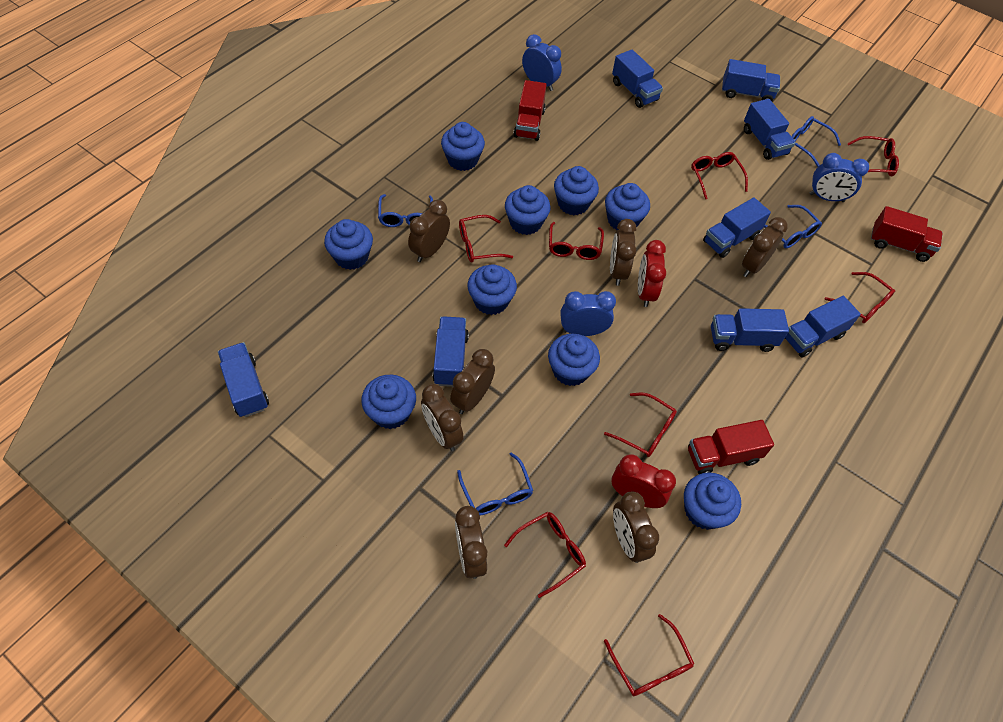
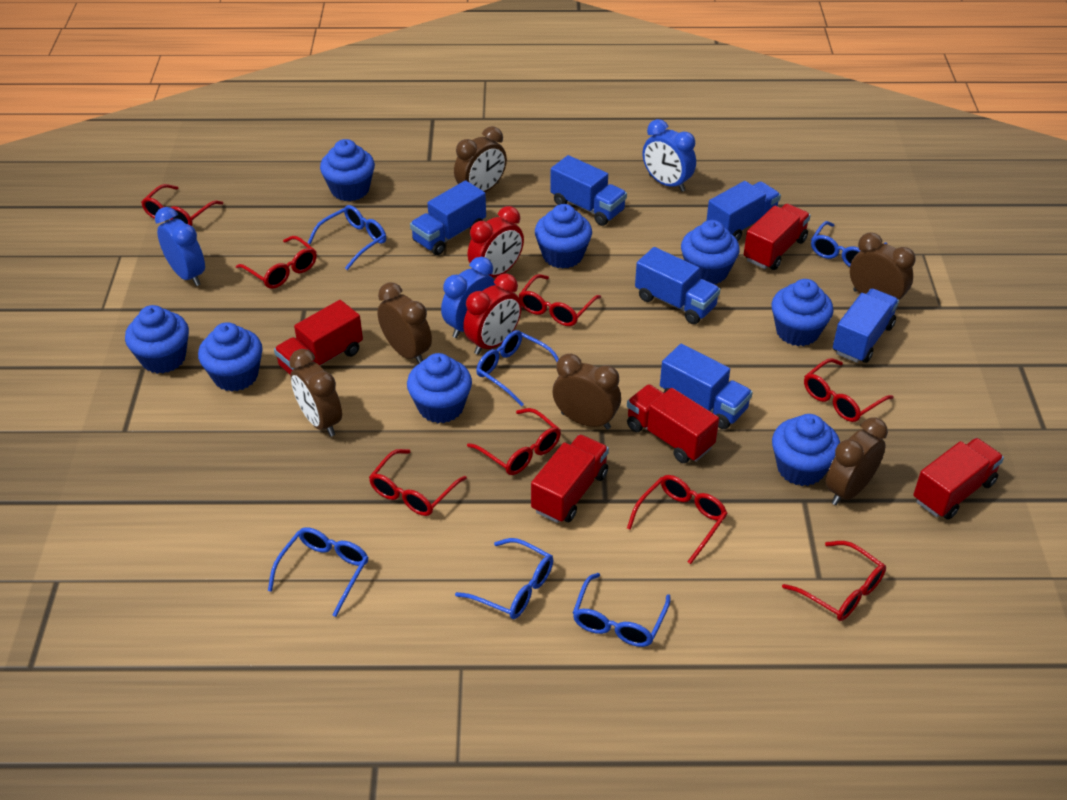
blue cupcake: 9 -> 8
blue glasses: 4 -> 6
blue truck: 8 -> 6
brown clock: 7 -> 6
red truck: 3 -> 5

